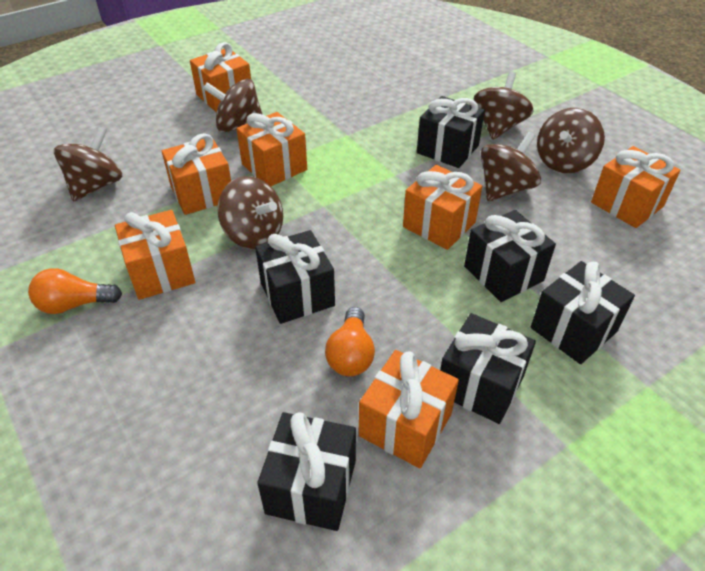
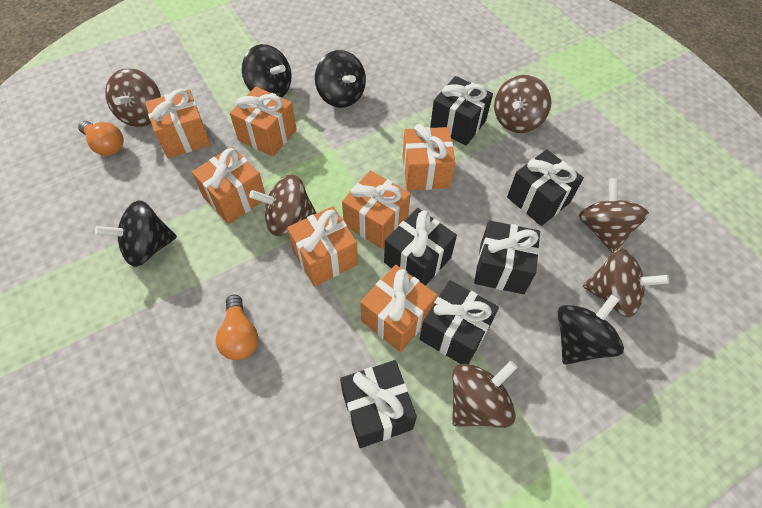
black spinning top: 0 -> 4

